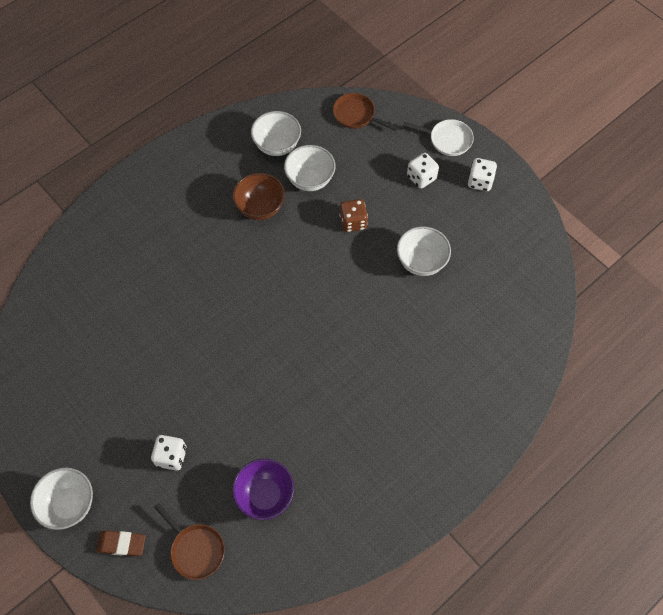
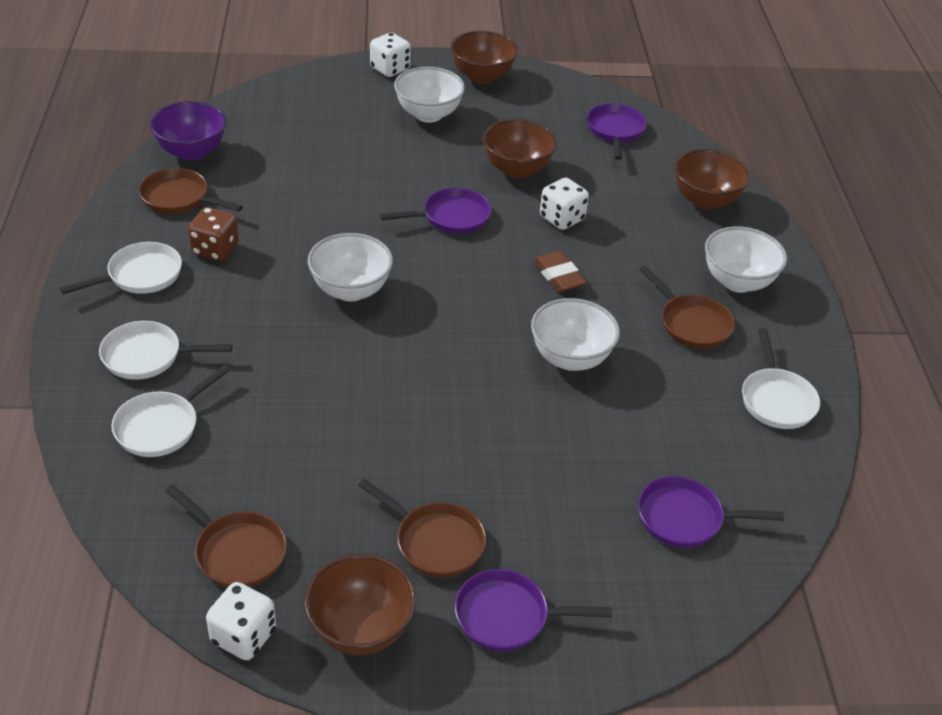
brown bowl: 1 -> 4
brown pan: 2 -> 4
purple pan: 0 -> 4
white pan: 1 -> 4

